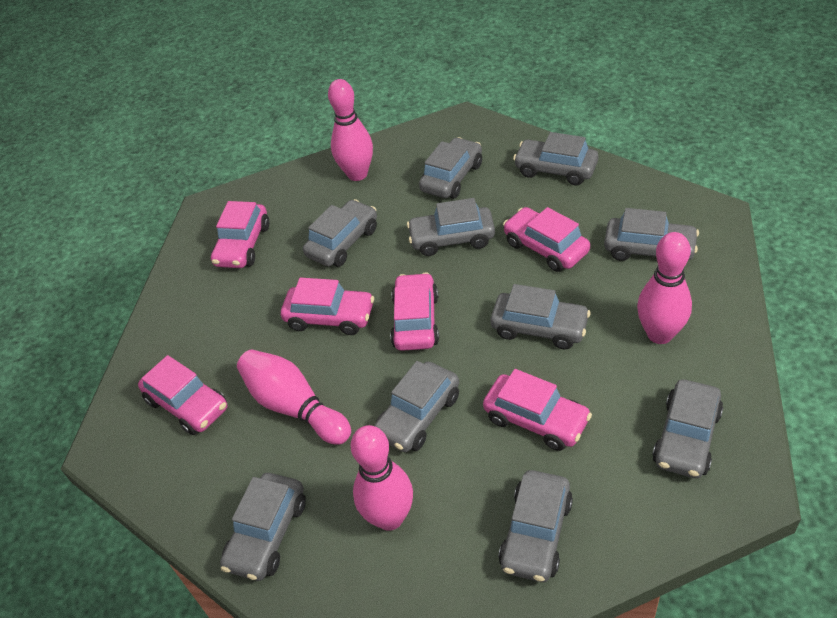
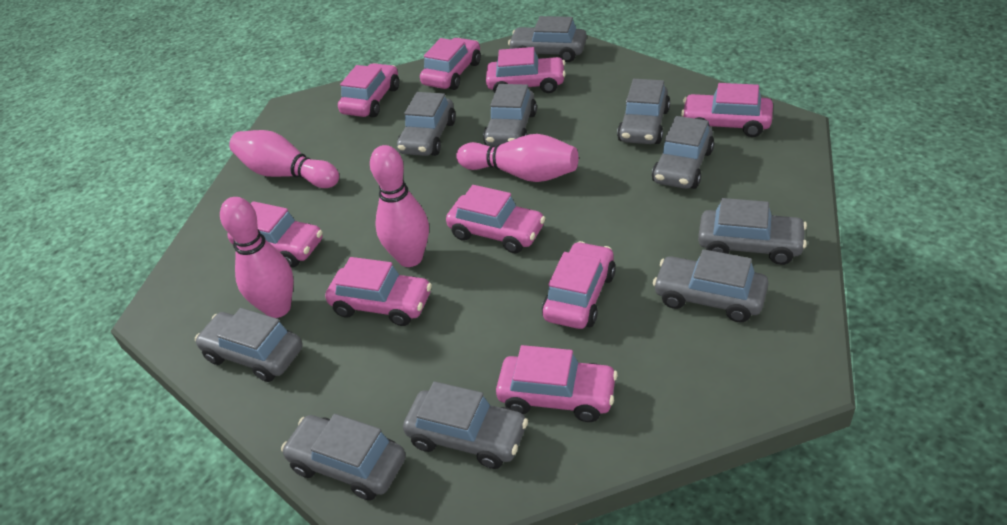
pink car: 6 -> 9

